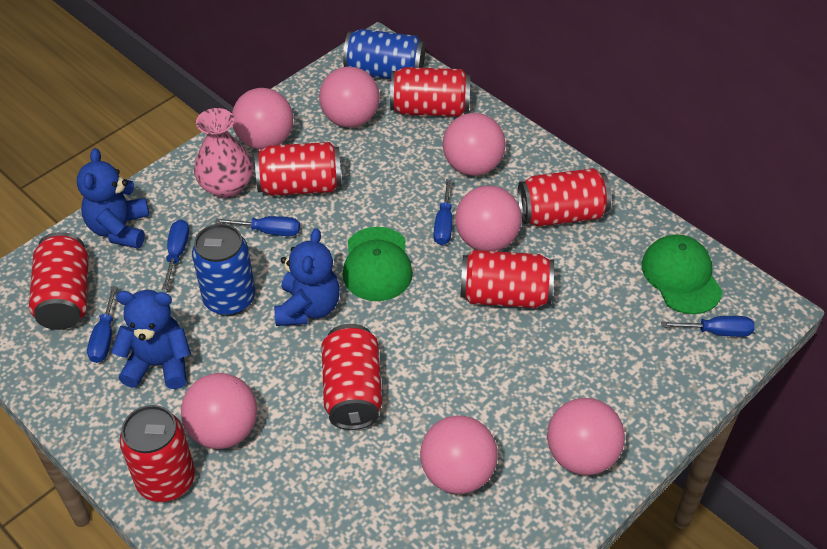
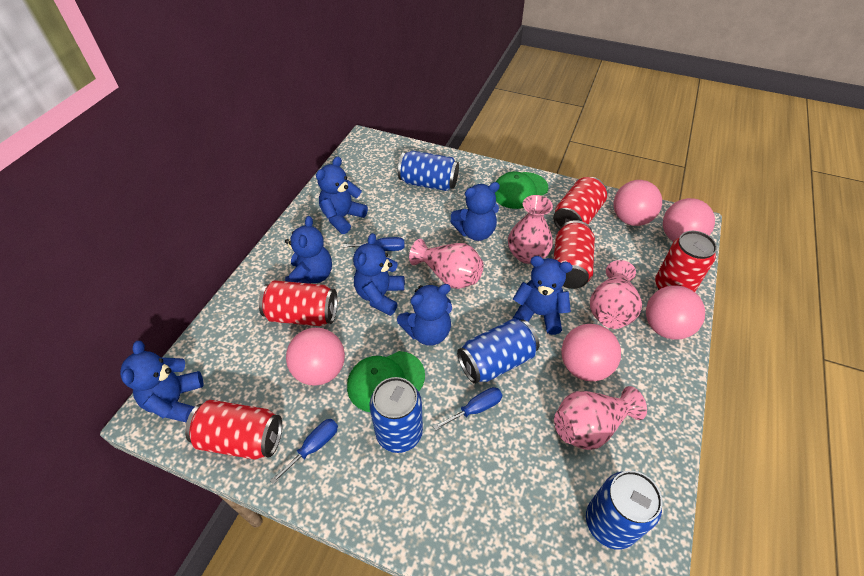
blue can: 2 -> 4
blue screwdriver: 5 -> 3
blue teddy bear: 3 -> 7
pink ball: 7 -> 5
pink vase: 1 -> 4
red can: 7 -> 5

